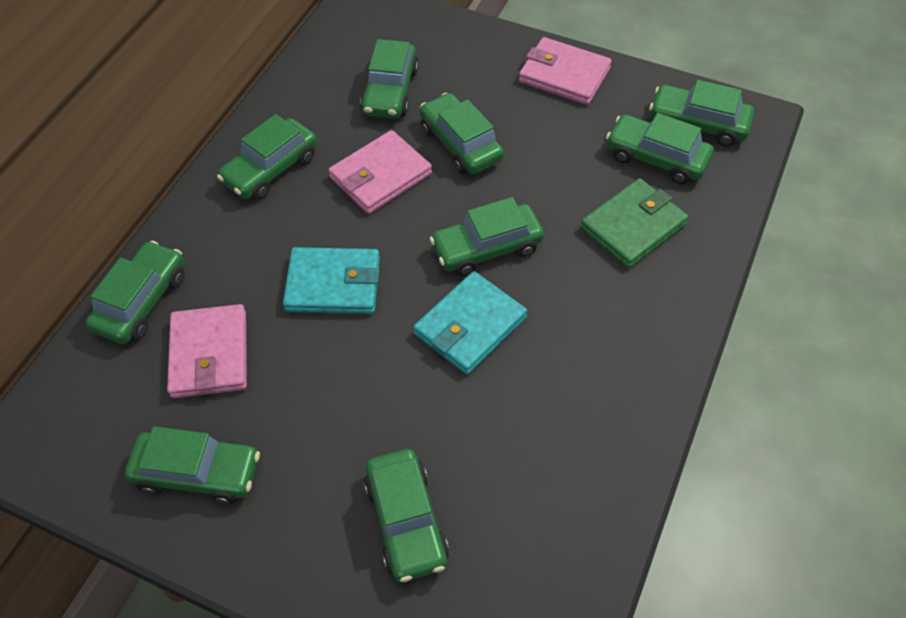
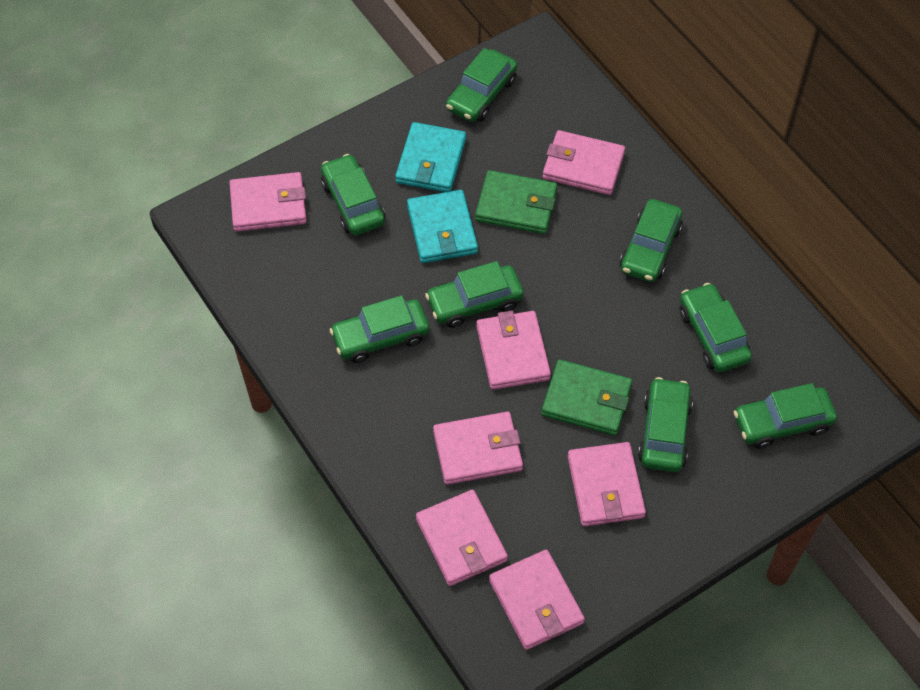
green car: 9 -> 8
green wallet: 1 -> 2
pink wallet: 3 -> 7

